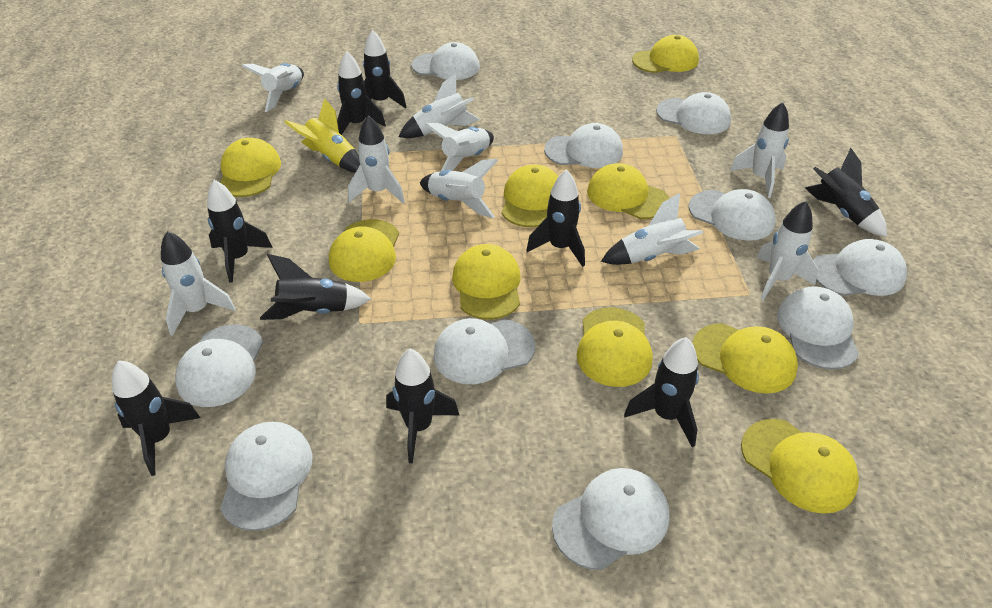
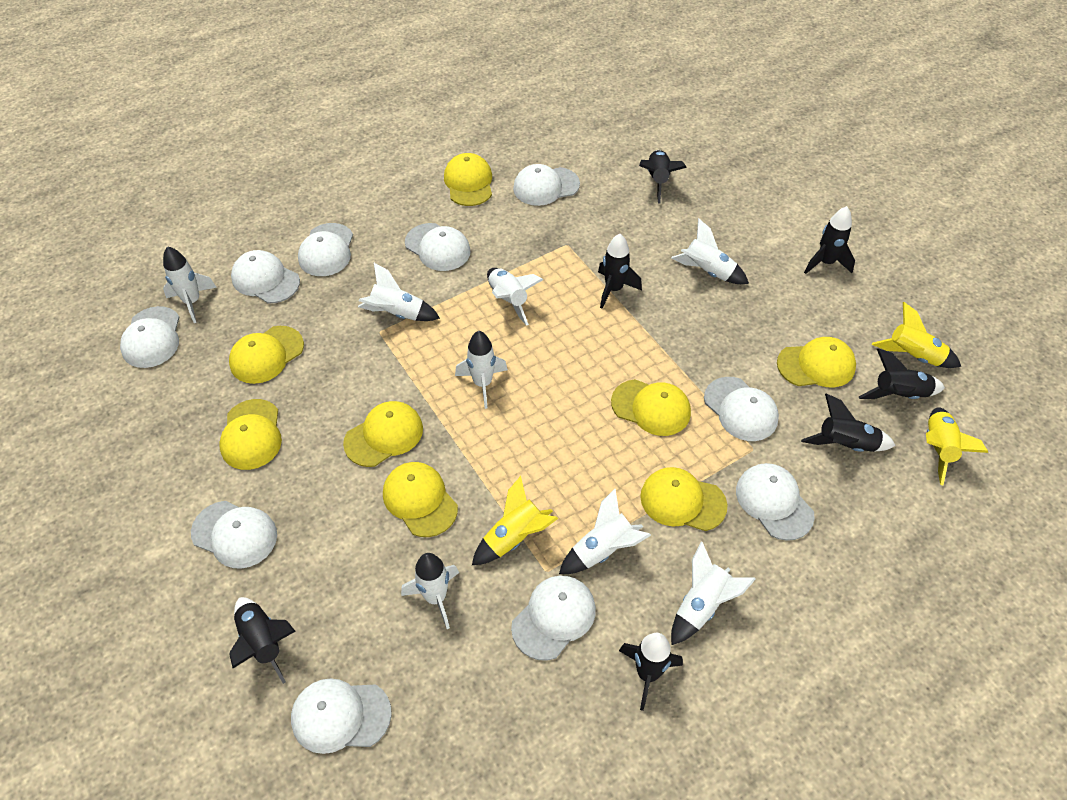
black rocket: 9 -> 7
white rocket: 9 -> 8
yellow cap: 9 -> 8
yellow rocket: 1 -> 3

